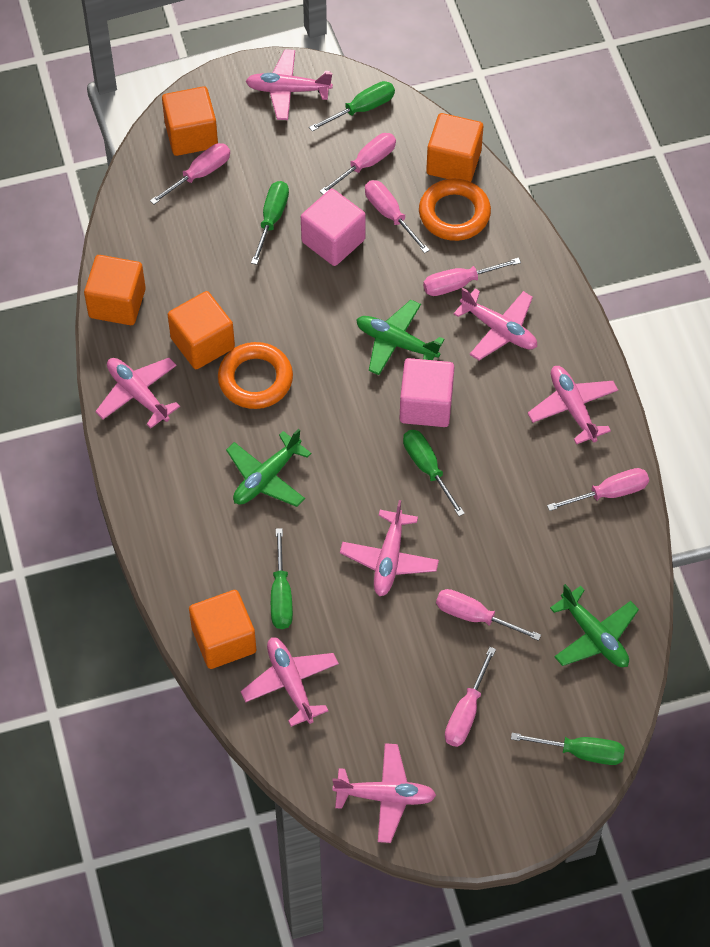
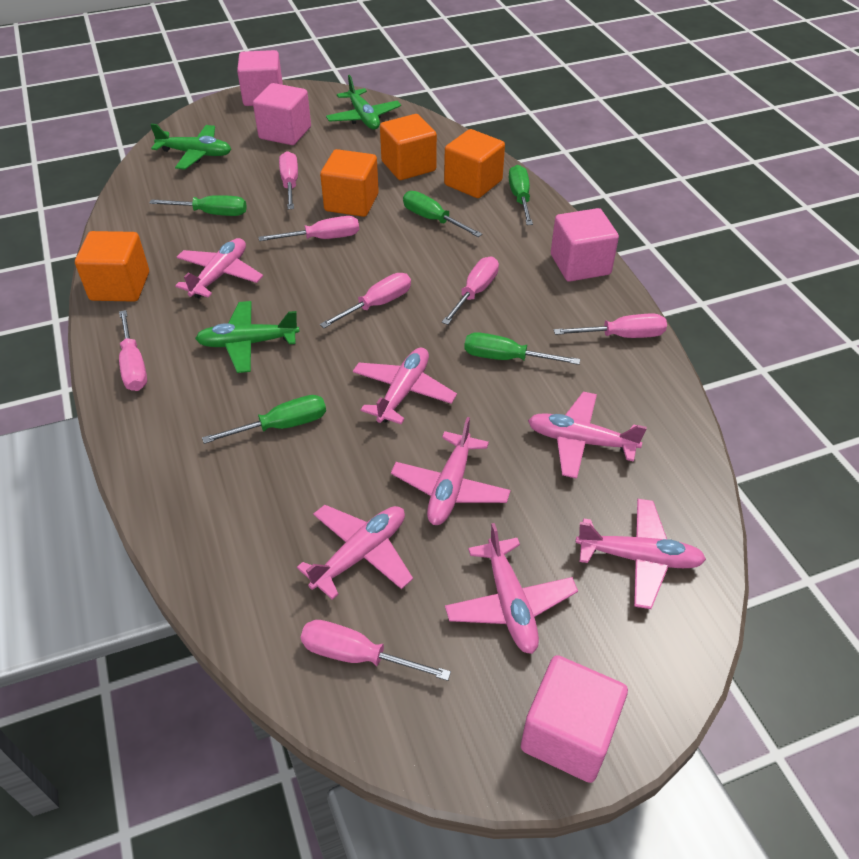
orange cube: 5 -> 4
orange ring: 2 -> 0
pink cube: 2 -> 4

